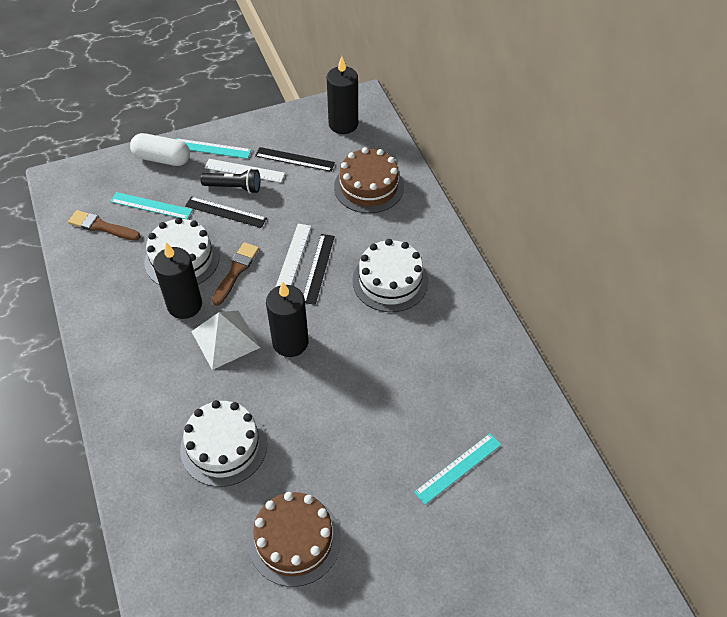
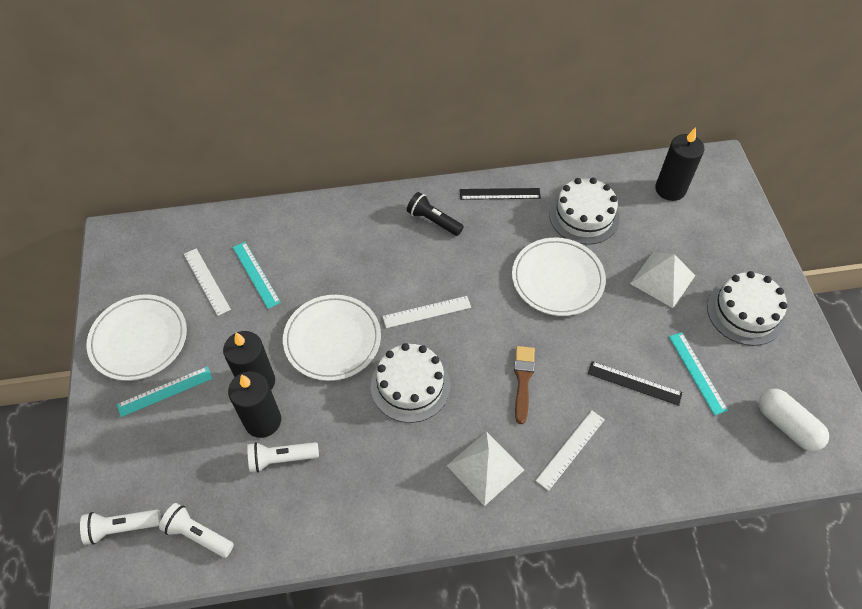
black ruler: 3 -> 2
brown brush: 2 -> 1
brown cake: 2 -> 0
white flashlight: 0 -> 3
white plate: 0 -> 3
white pyramid: 1 -> 2
white ruler: 2 -> 3

